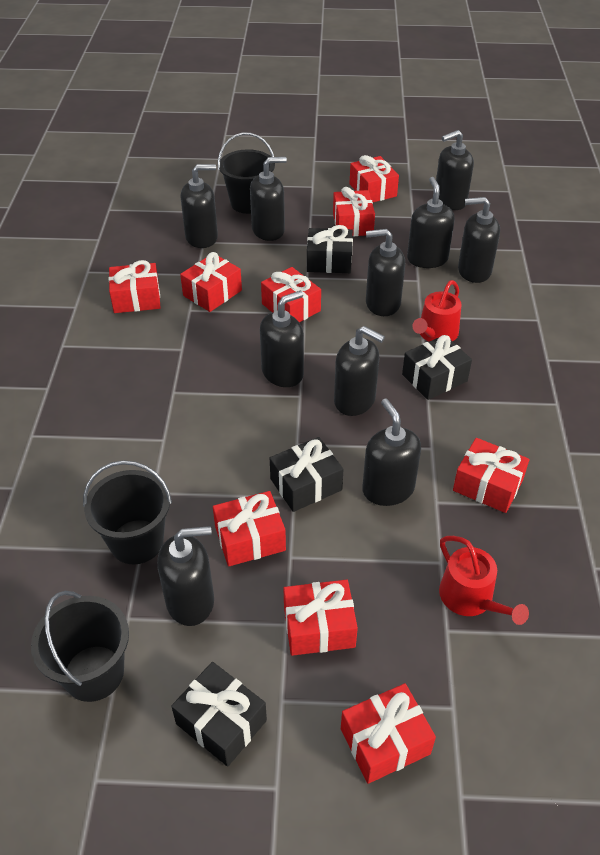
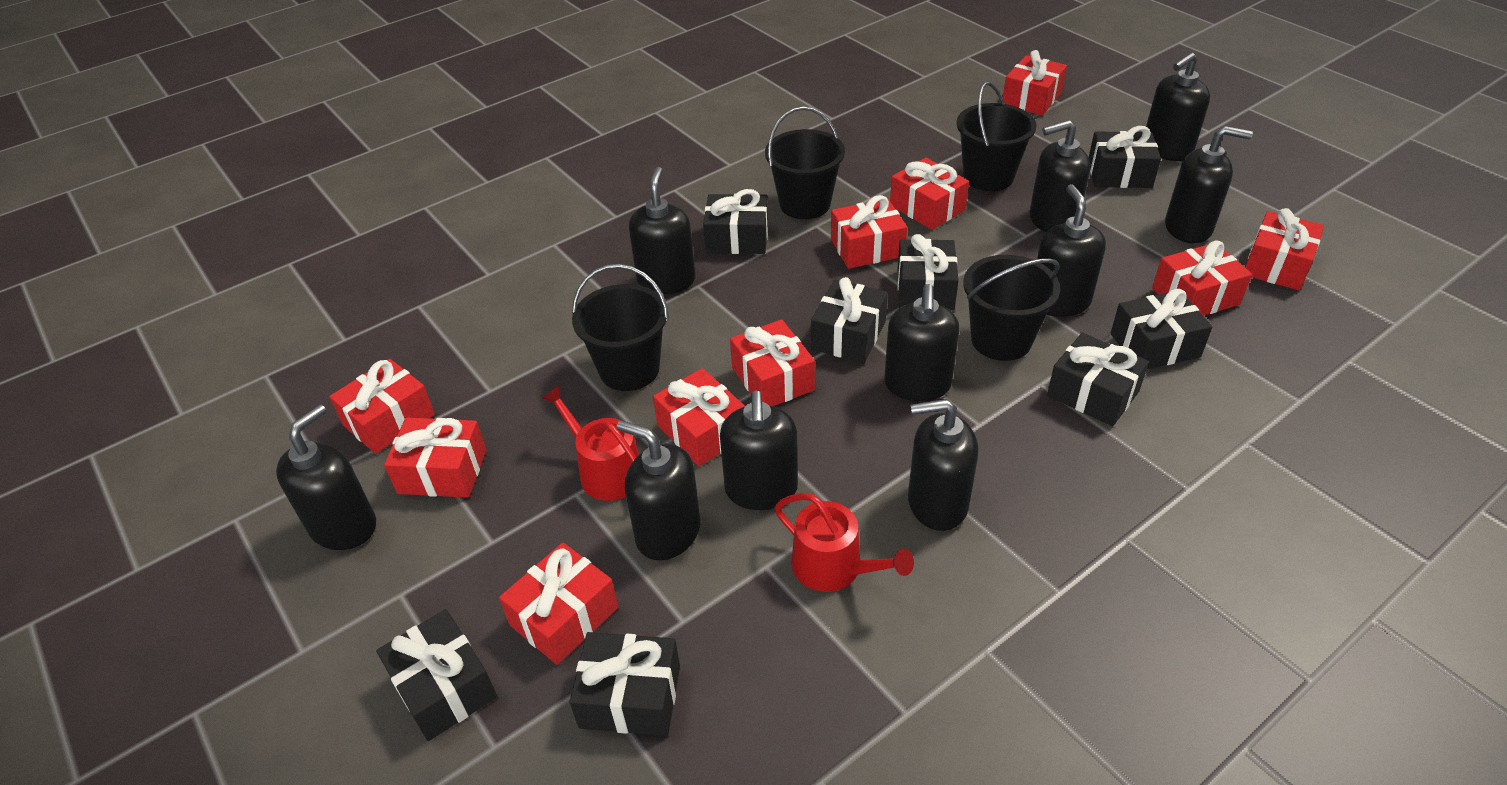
black bucket: 3 -> 4
black gift: 4 -> 8
red gift: 9 -> 10

